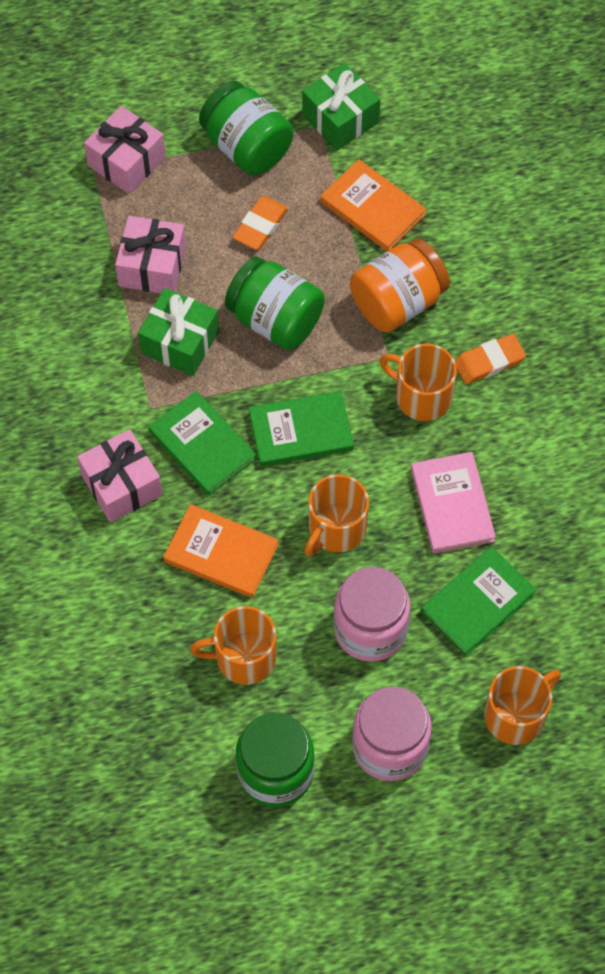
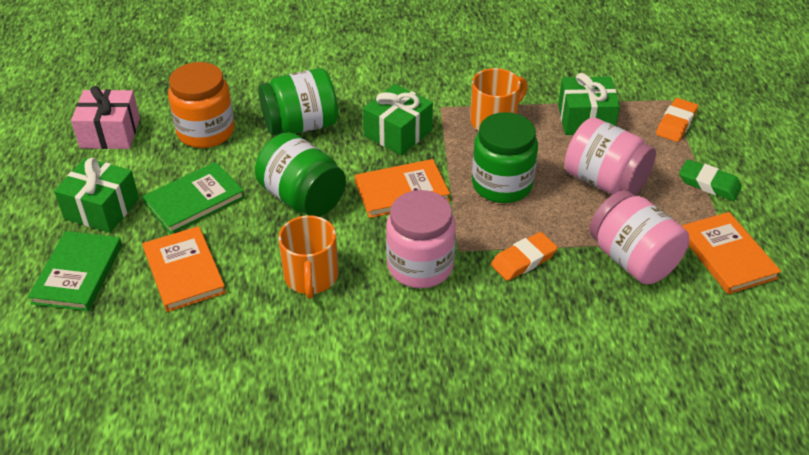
green book: 3 -> 2
green eraser: 0 -> 1
green gift: 2 -> 3
orange book: 2 -> 3
orange mug: 4 -> 2
pink book: 1 -> 0
pink gift: 3 -> 1
pink jar: 2 -> 3

